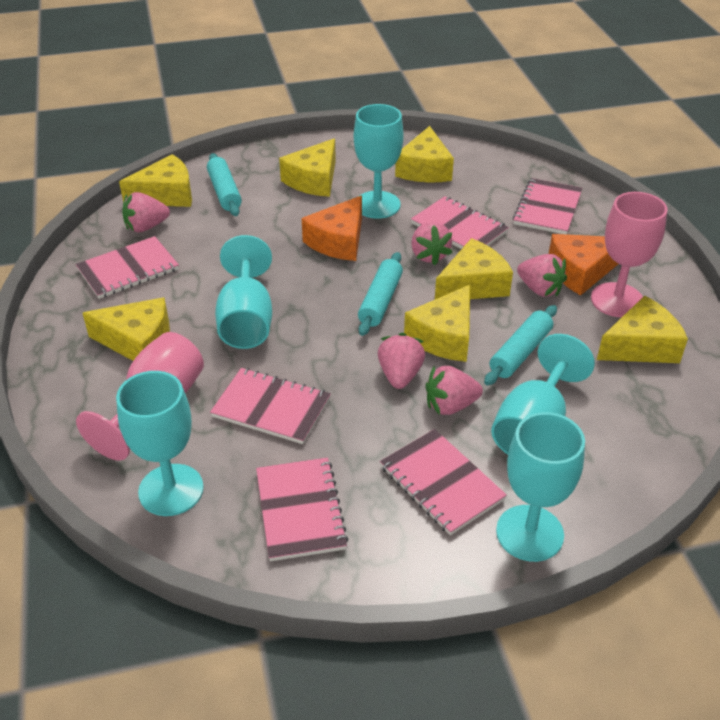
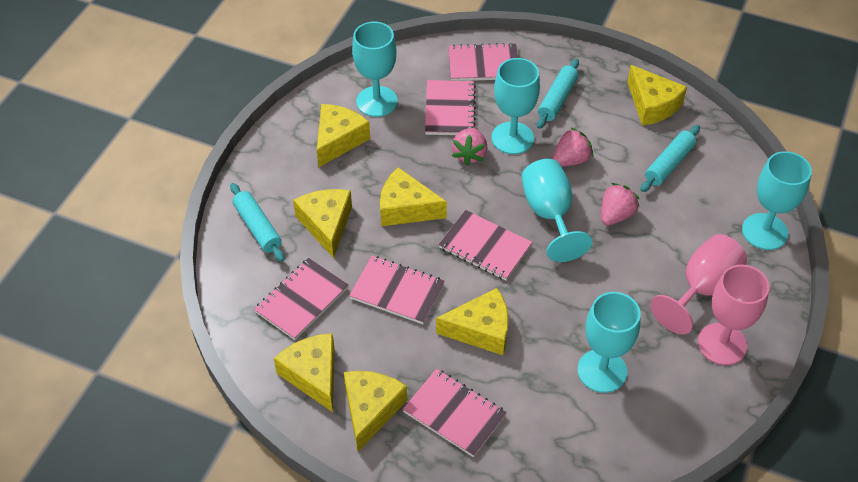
orange cheese: 2 -> 0
pink strawberry: 5 -> 3

